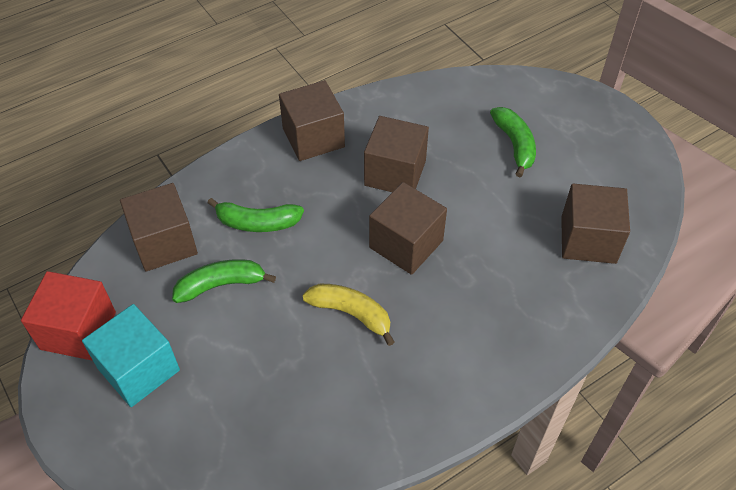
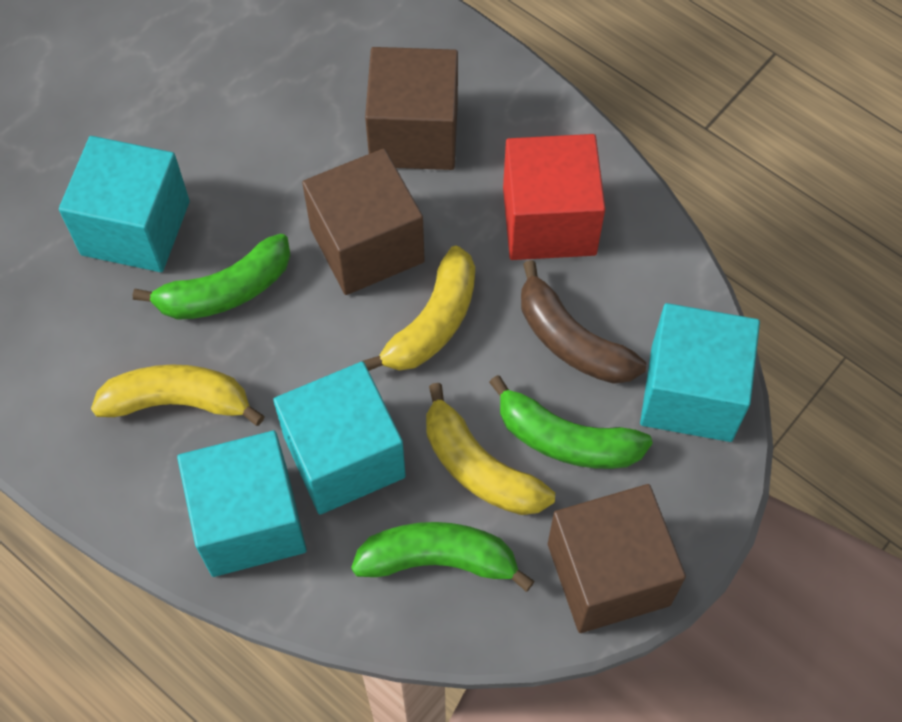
brown banana: 0 -> 1
brown cube: 5 -> 3
turquoise cube: 1 -> 4
yellow banana: 1 -> 3

